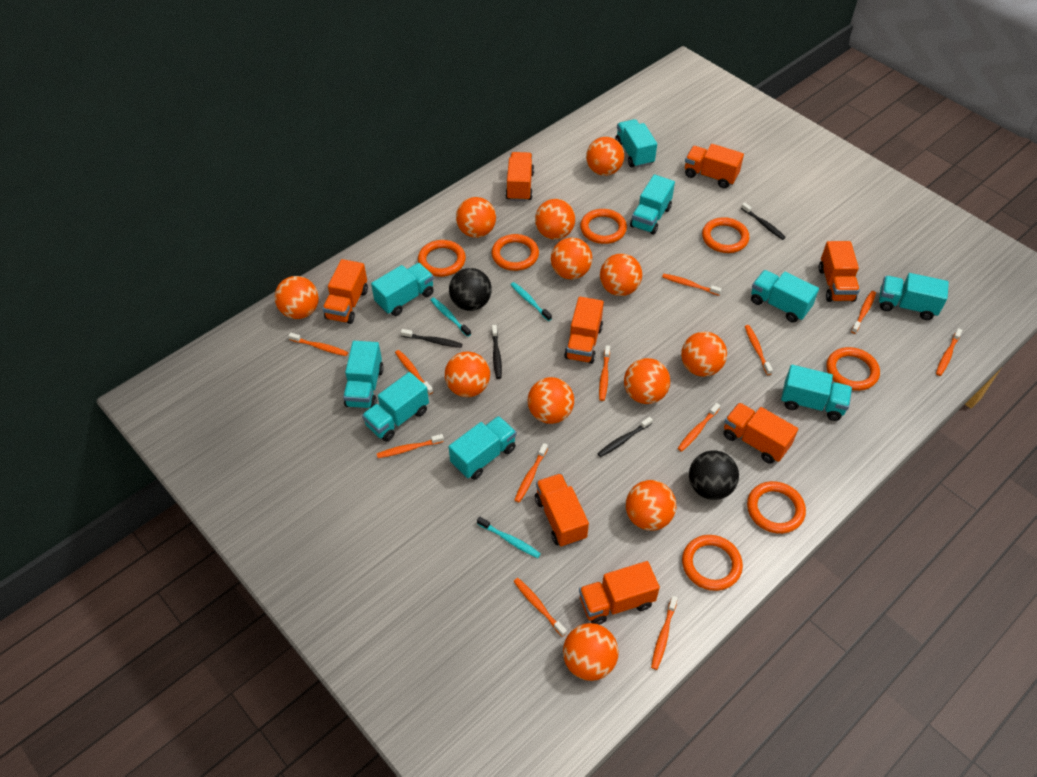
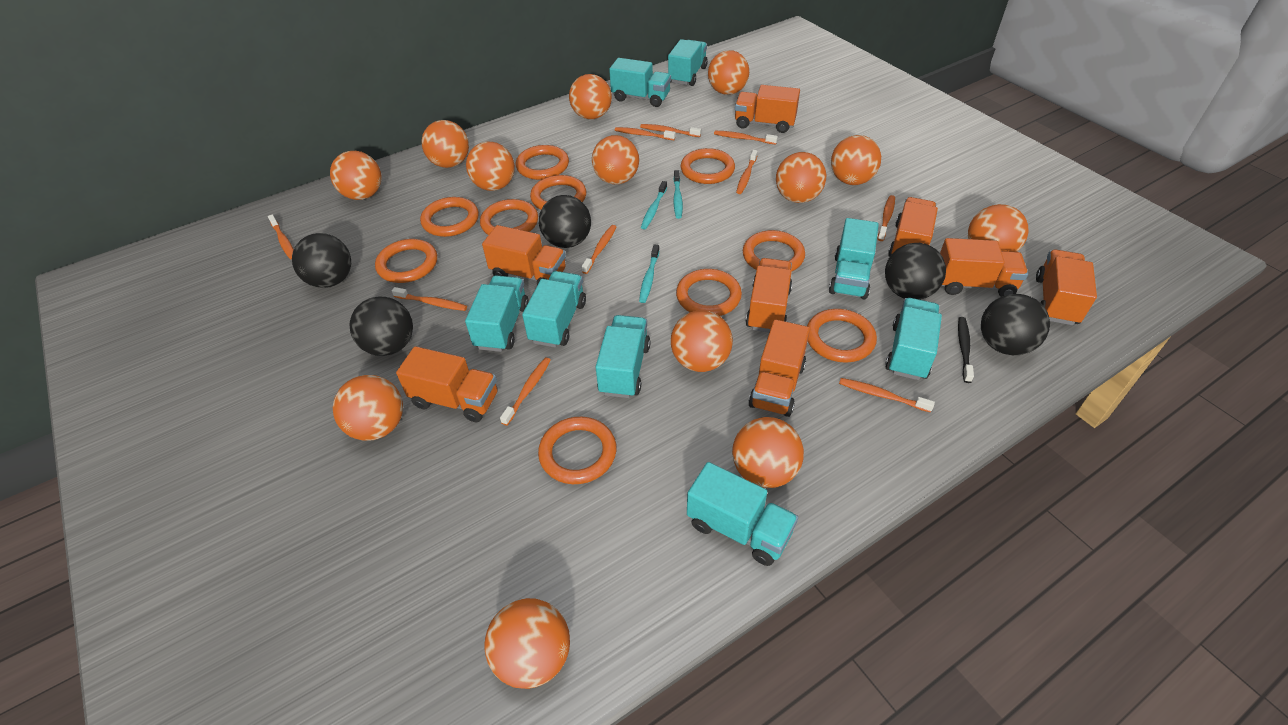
black ball: 2 -> 5
black toothbrush: 4 -> 1
orange ball: 12 -> 13
orange ring: 7 -> 10
orange toothbrush: 12 -> 10
turquoise truck: 9 -> 8

